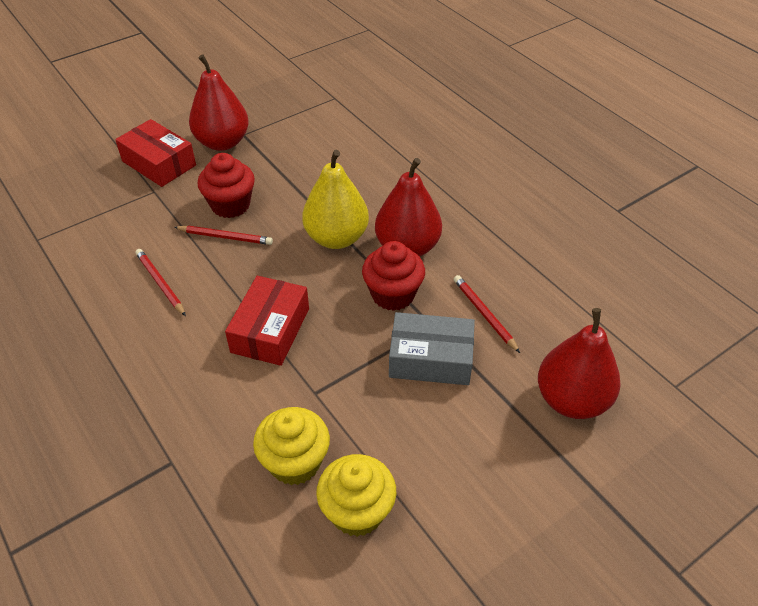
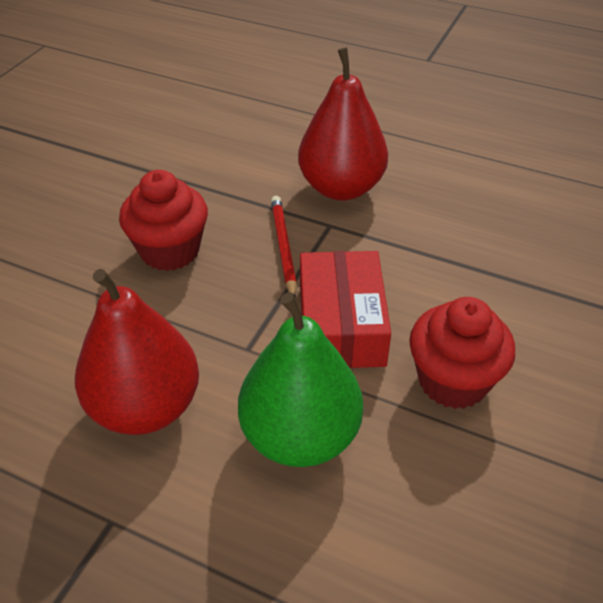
green pear: 0 -> 1
grey box: 1 -> 0
red box: 2 -> 1
red pear: 3 -> 2
red pencil: 3 -> 1
yellow cupcake: 2 -> 0
yellow pear: 1 -> 0

